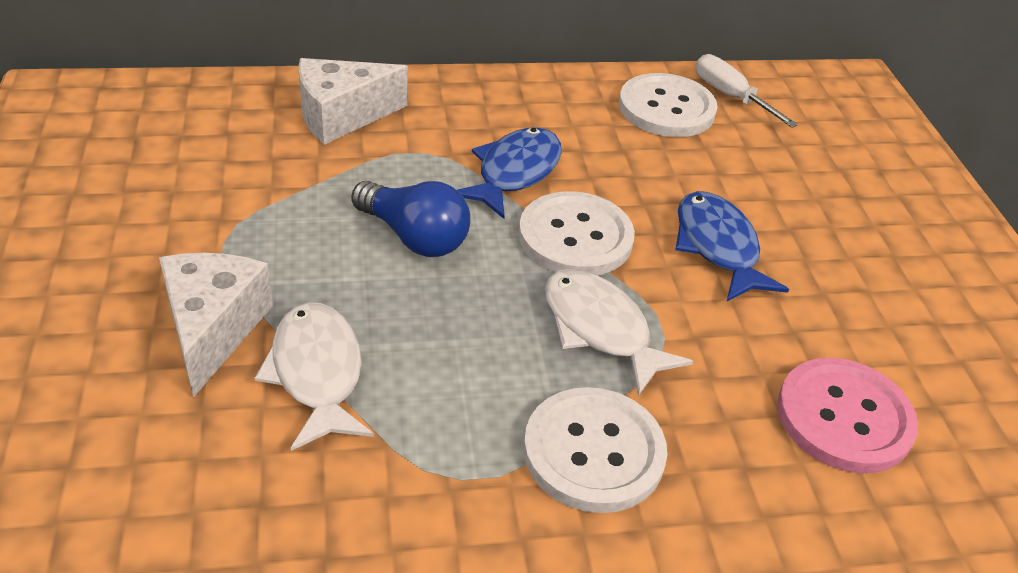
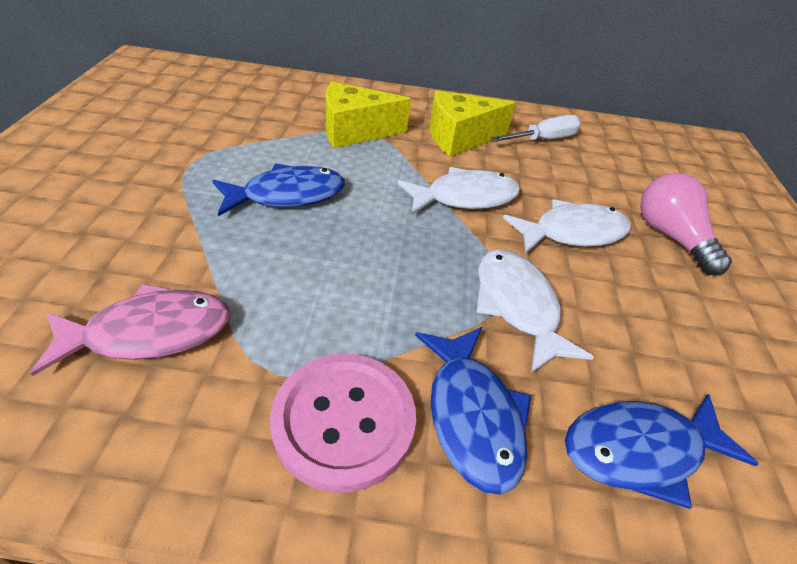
blue fish: 2 -> 3
blue light bulb: 1 -> 0
pink fish: 0 -> 1
pink light bulb: 0 -> 1
white button: 3 -> 0
white cheese: 2 -> 0
white fish: 2 -> 3
yellow cheese: 0 -> 2

